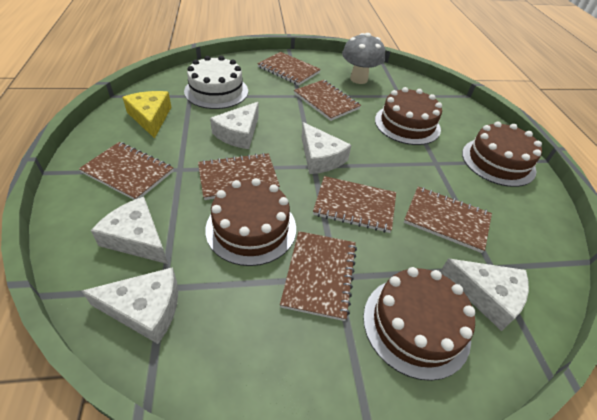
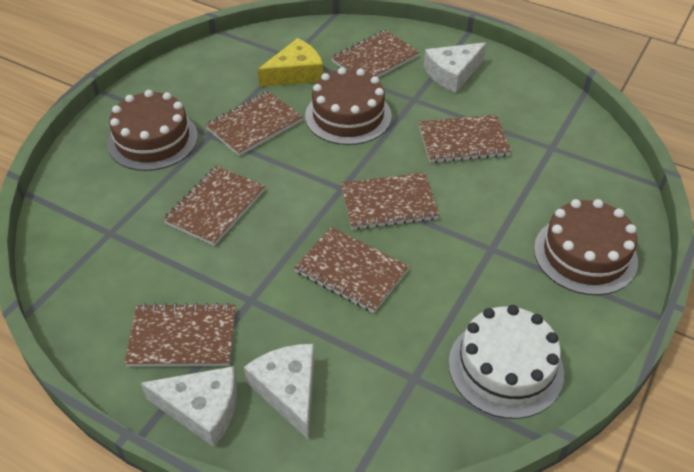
brown cake: 4 -> 3
grey mushroom: 1 -> 0
white cheese: 5 -> 3

